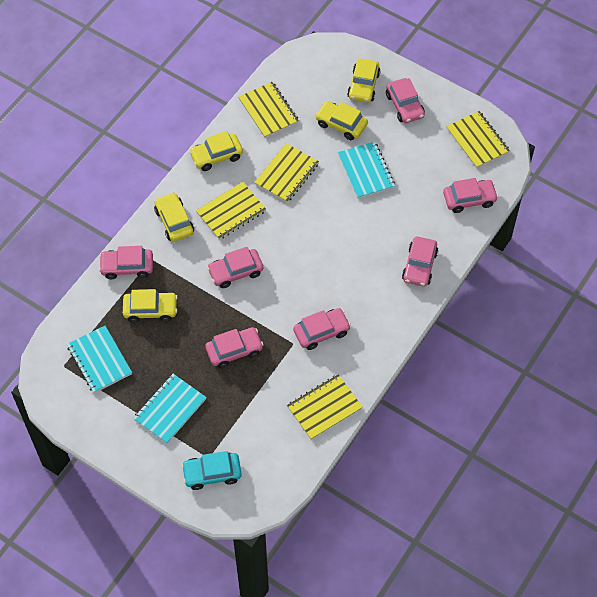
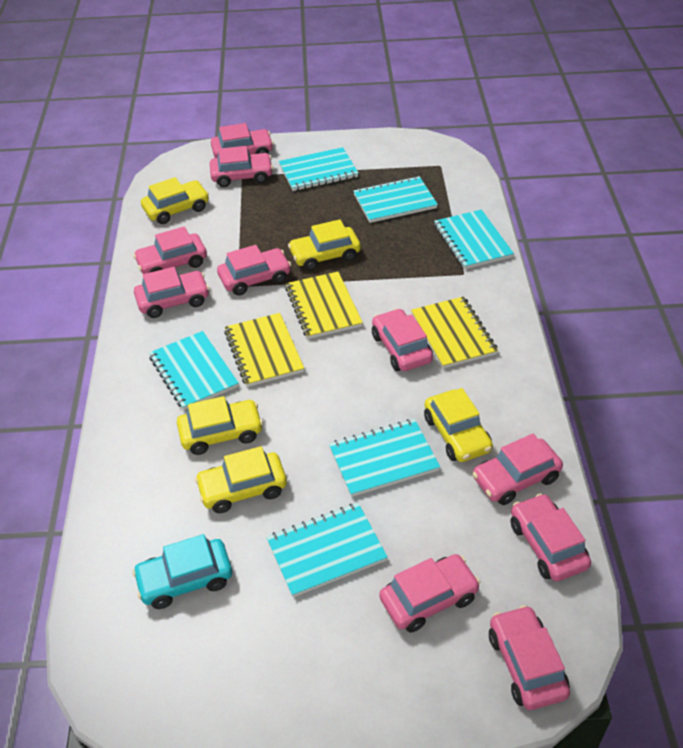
pink car: 7 -> 10
turquoise notebook: 3 -> 6
yellow notebook: 5 -> 3

